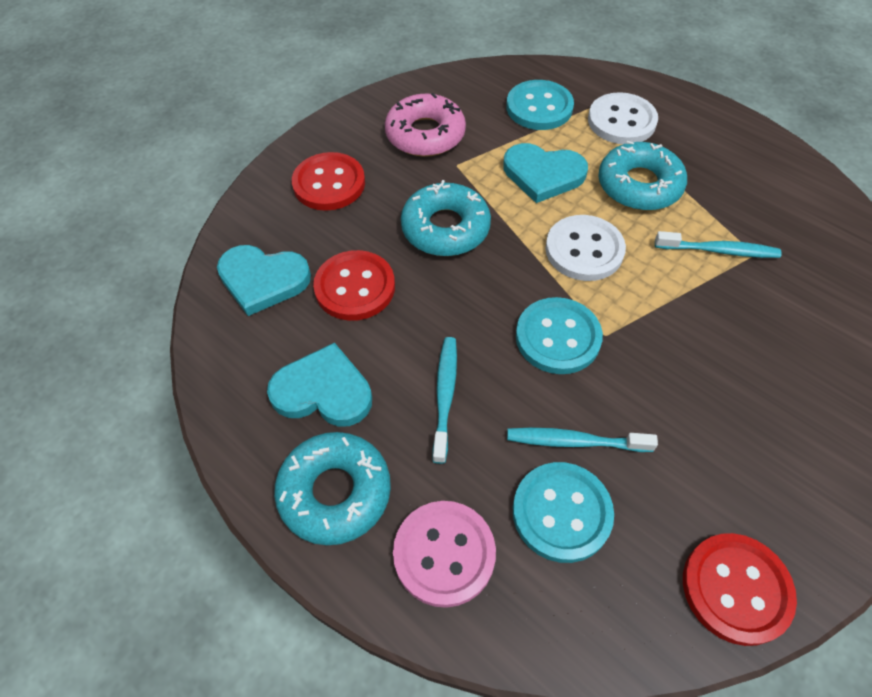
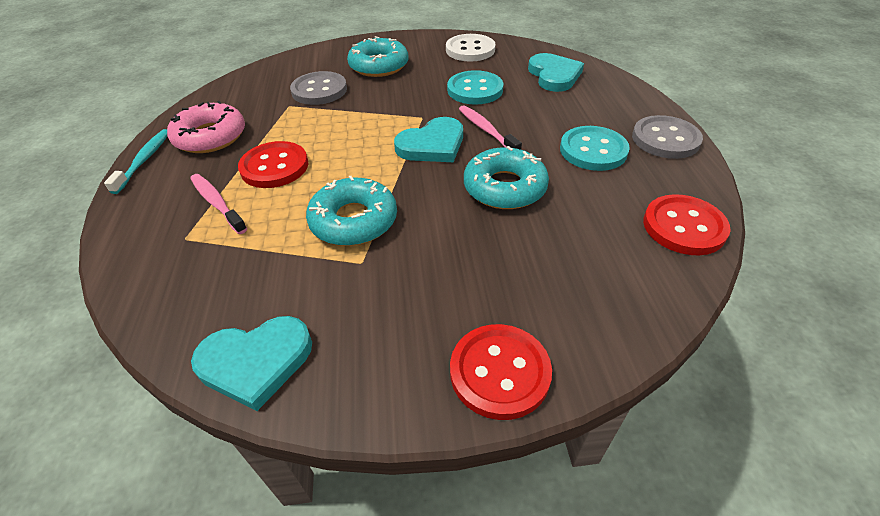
grey button: 0 -> 2
pink button: 1 -> 0
pink toothbrush: 0 -> 2
turquoise button: 3 -> 2
turquoise toothbrush: 3 -> 1
white button: 2 -> 1

